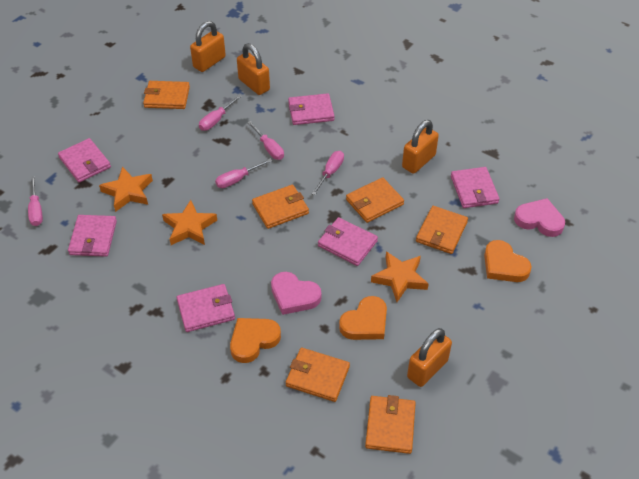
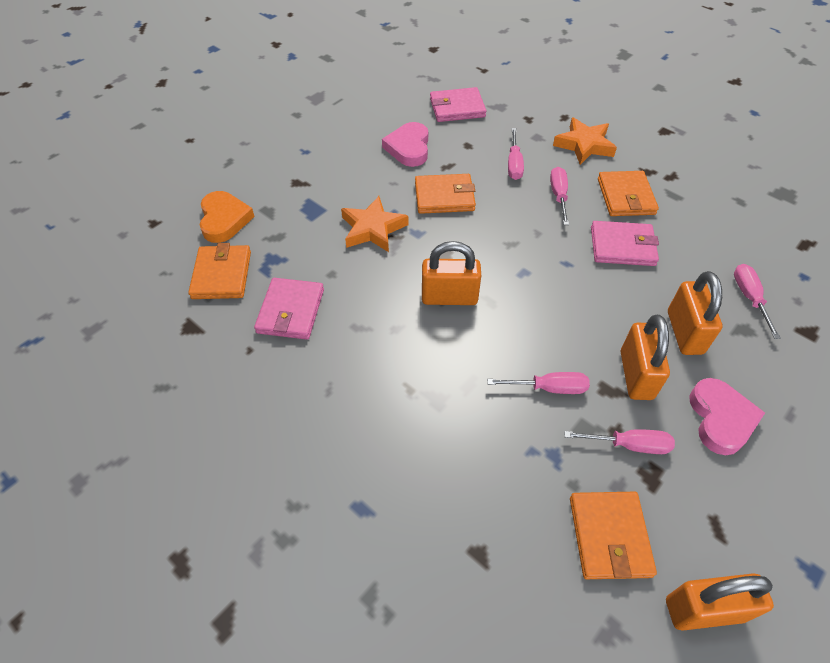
orange heart: 3 -> 1
orange star: 3 -> 2
orange wallet: 6 -> 4
pink wallet: 6 -> 3

